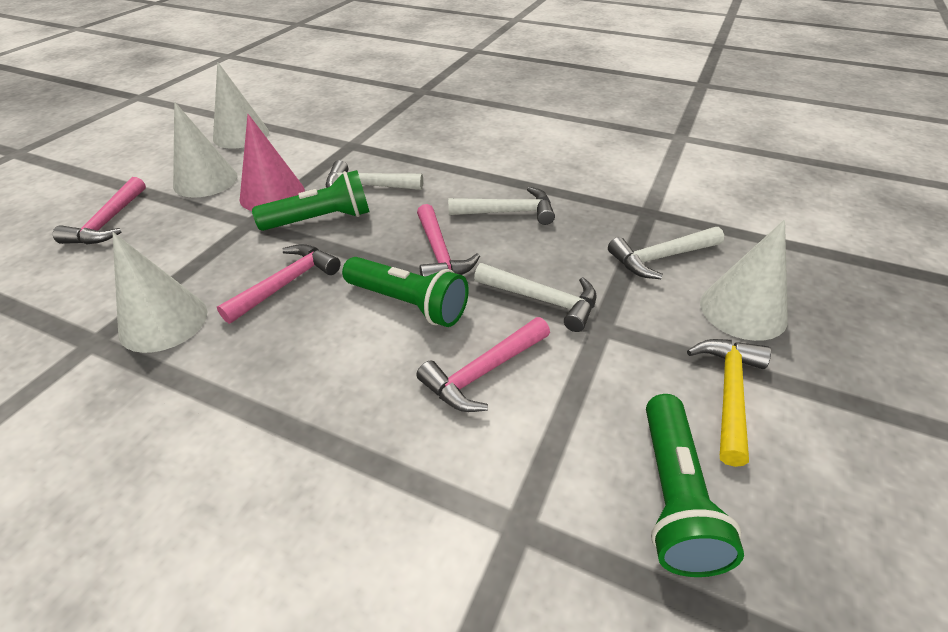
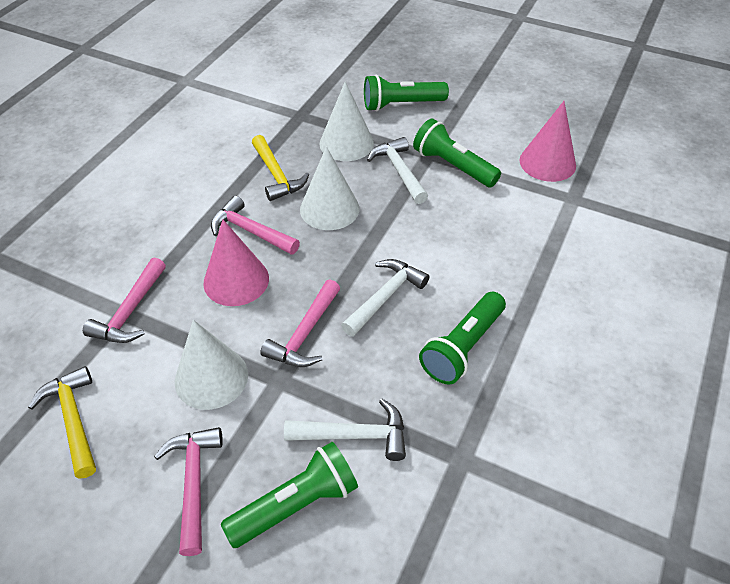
green flashlight: 3 -> 4
pink cone: 1 -> 2
white cone: 4 -> 3
white hammer: 4 -> 3
yellow hammer: 1 -> 2

